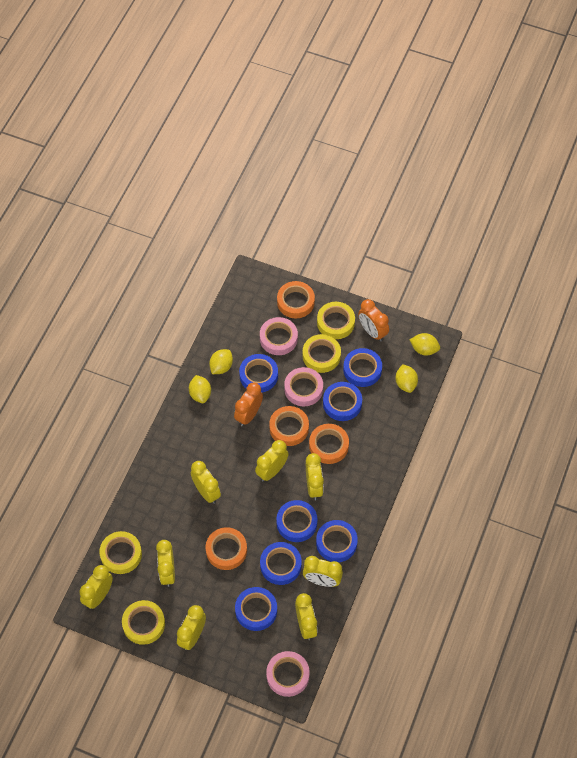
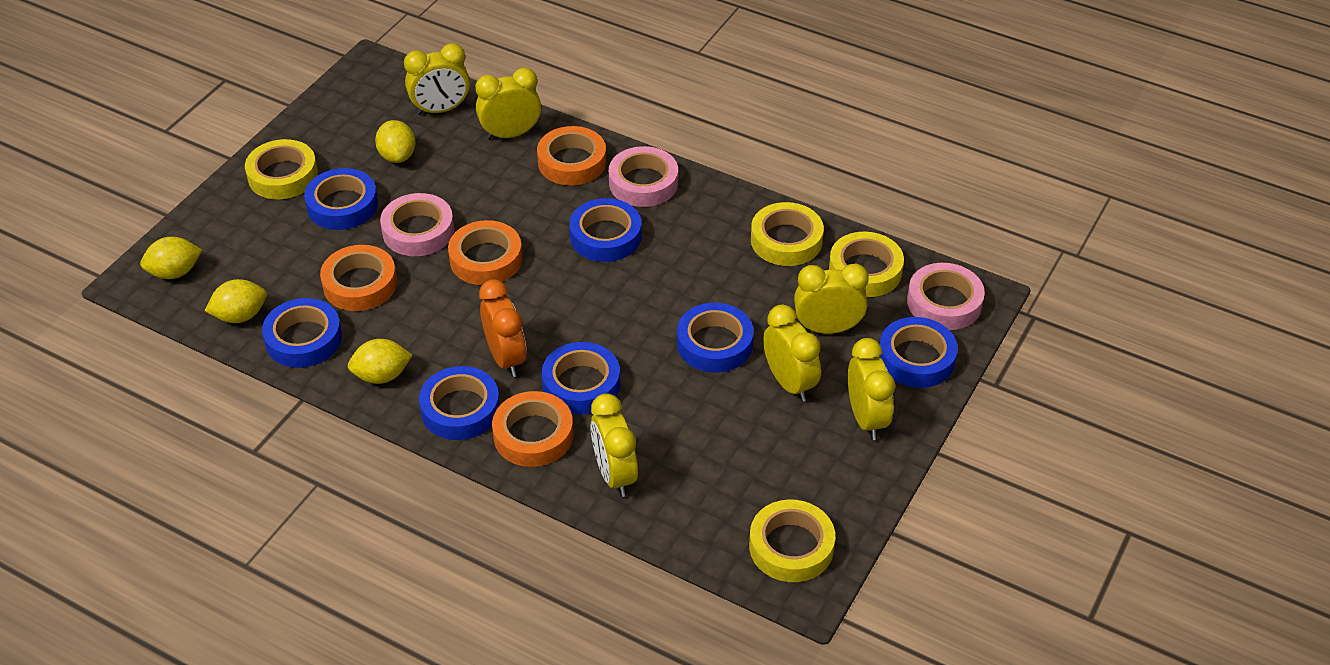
orange clock: 2 -> 1
yellow clock: 8 -> 6

